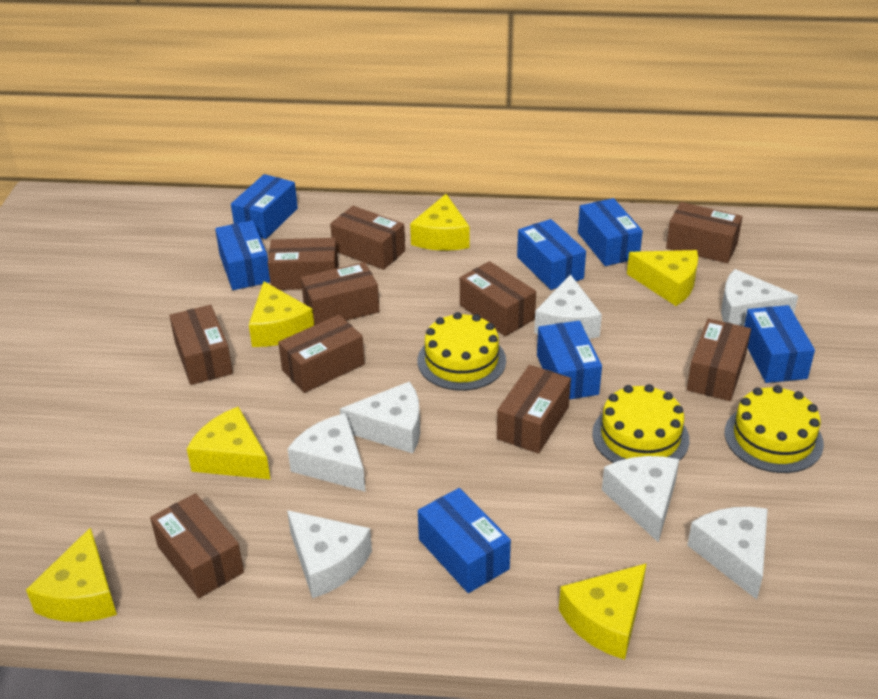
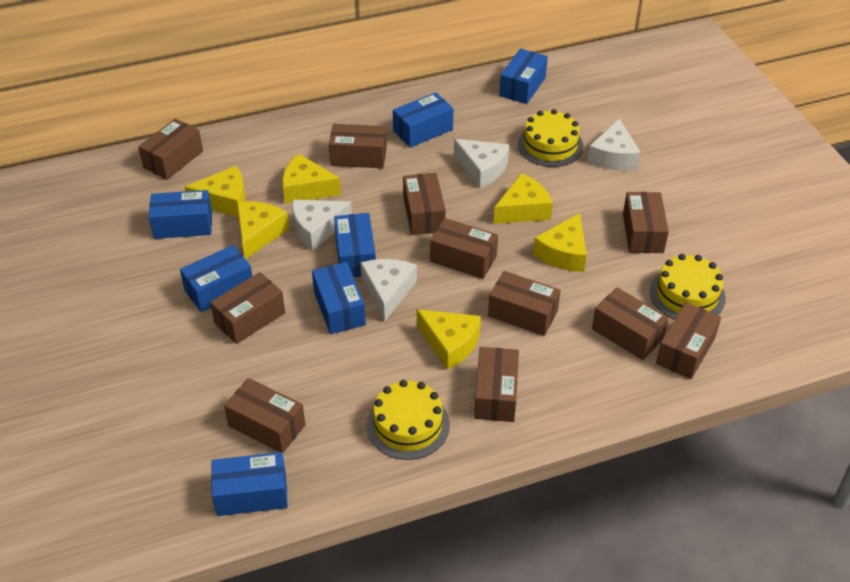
brown box: 10 -> 11
white cheese: 7 -> 4

